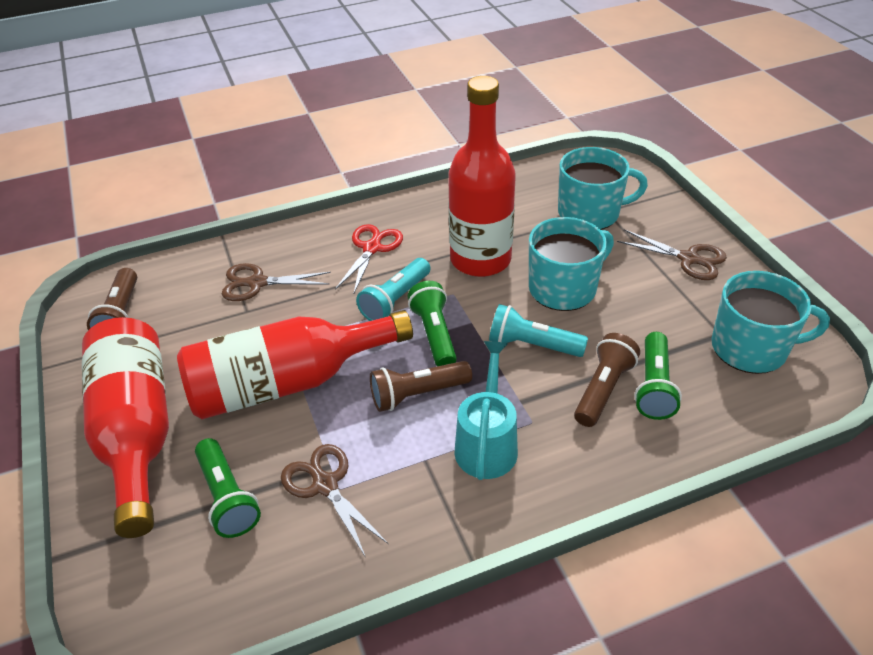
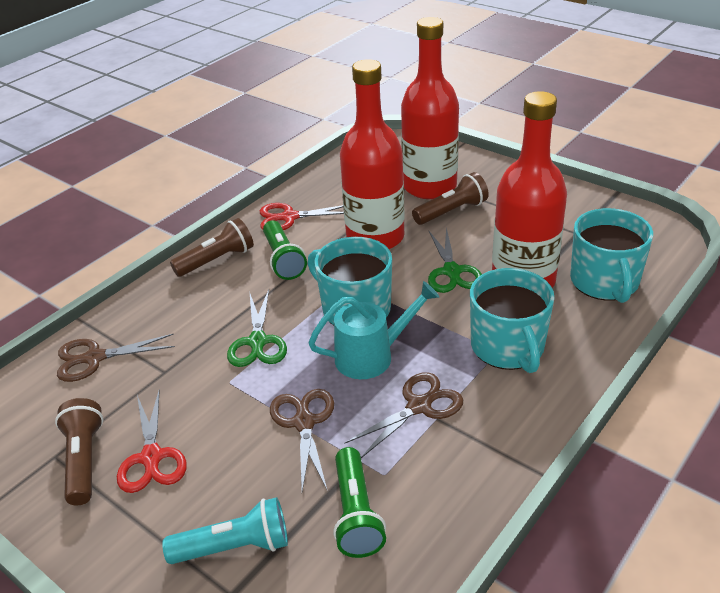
green flashlight: 3 -> 2
green scissors: 0 -> 2
red scissors: 1 -> 2
turquoise flashlight: 2 -> 1

